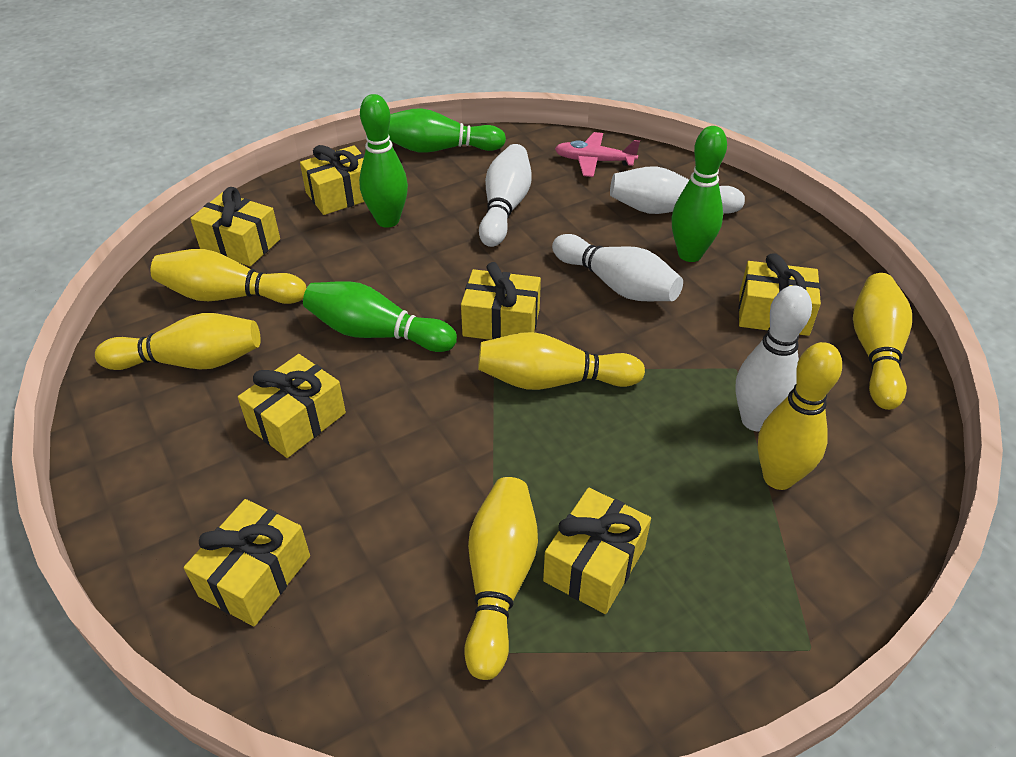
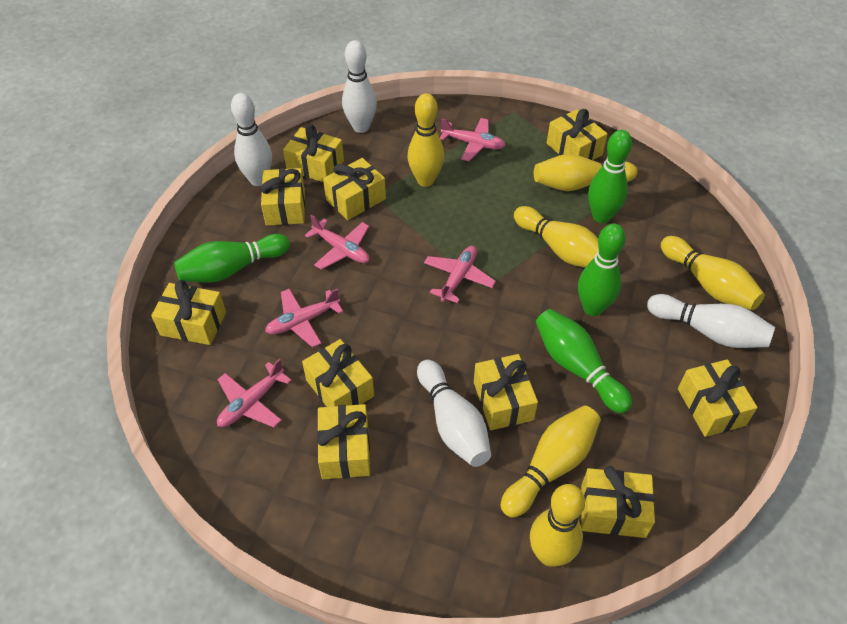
pink plane: 1 -> 5
yellow gift: 7 -> 10

